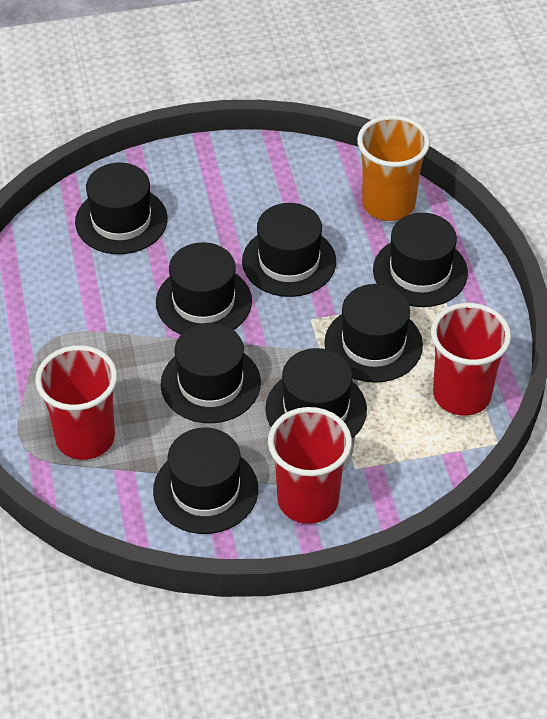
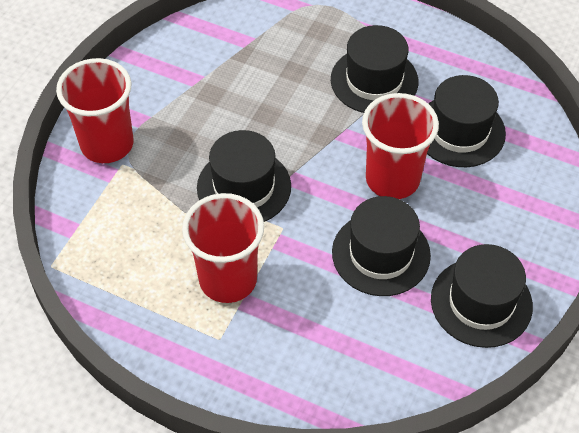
black hat: 8 -> 5
orange cup: 1 -> 0

